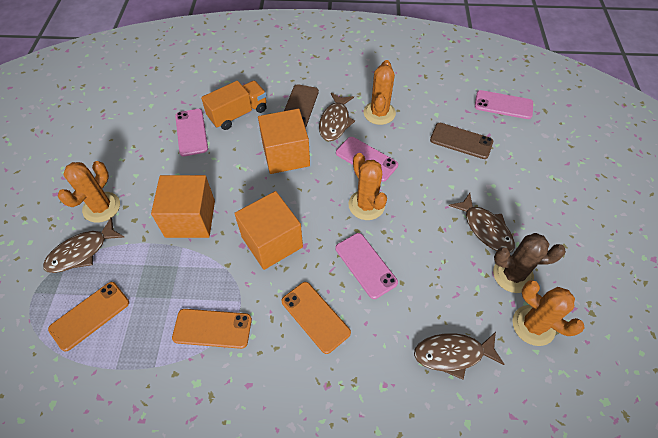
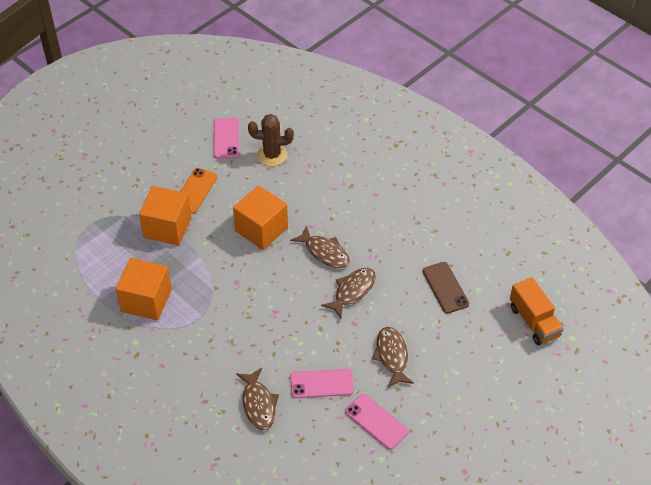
brown phone: 2 -> 1
orange cactus: 4 -> 0
orange phone: 3 -> 1
pink phone: 4 -> 3

